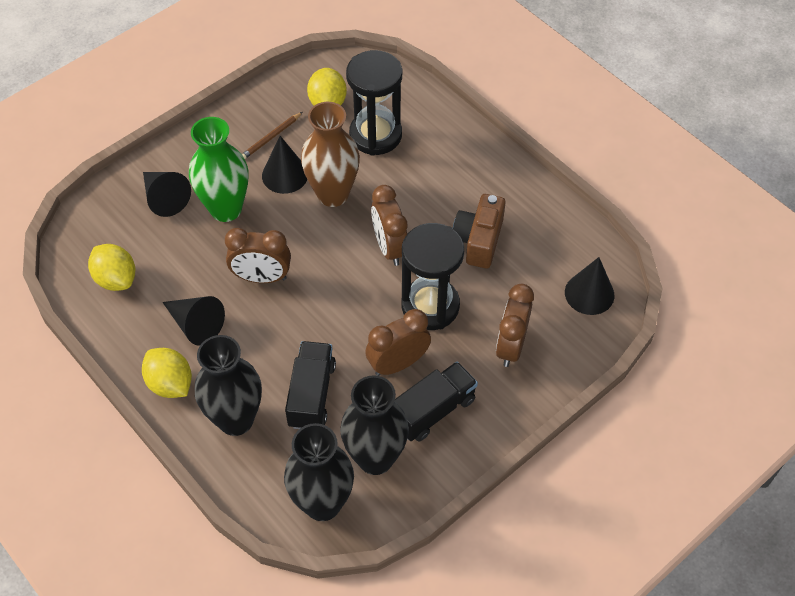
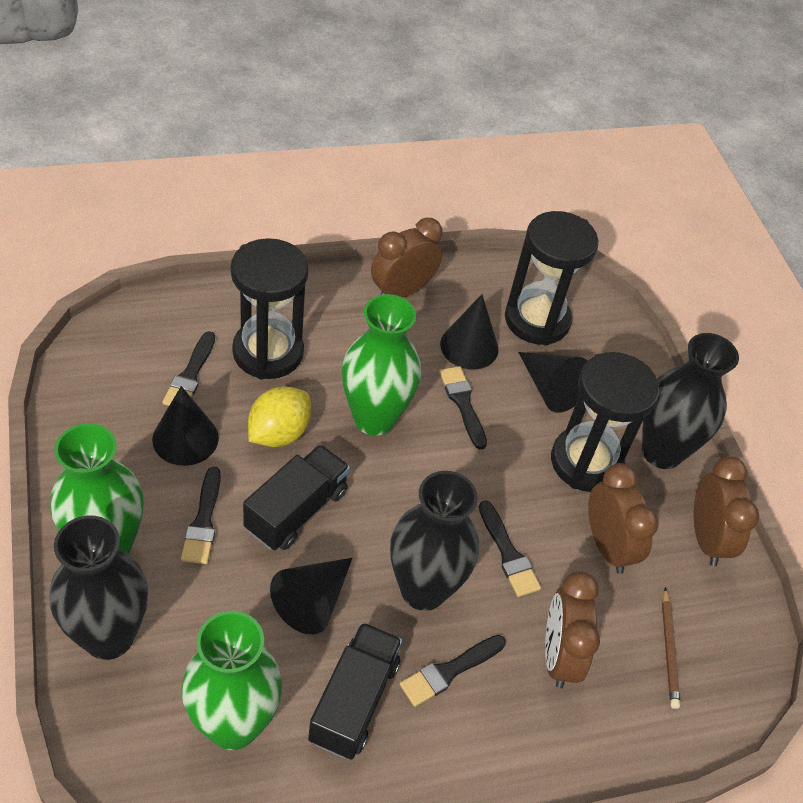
black brush: 0 -> 5
black hourglass: 2 -> 3
brown camera: 1 -> 0
brown vase: 1 -> 0
green vase: 1 -> 3
yellow lemon: 3 -> 1

